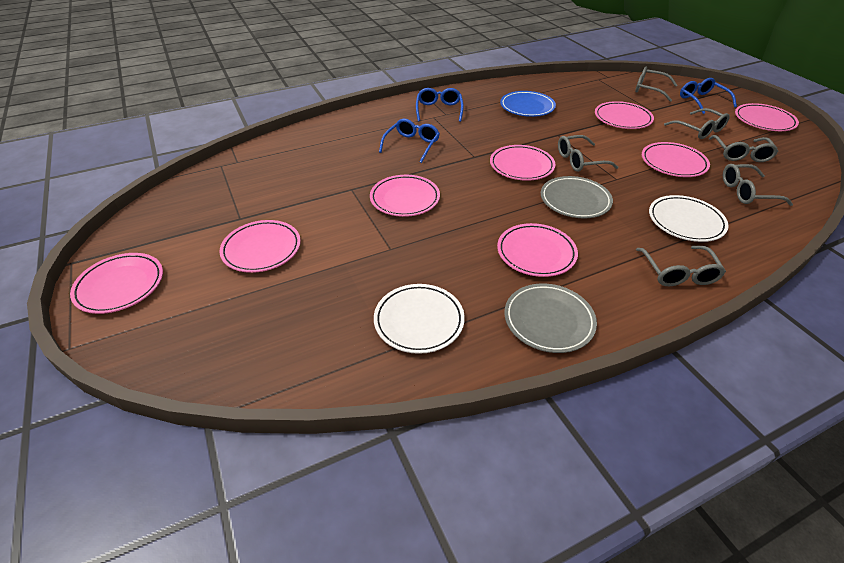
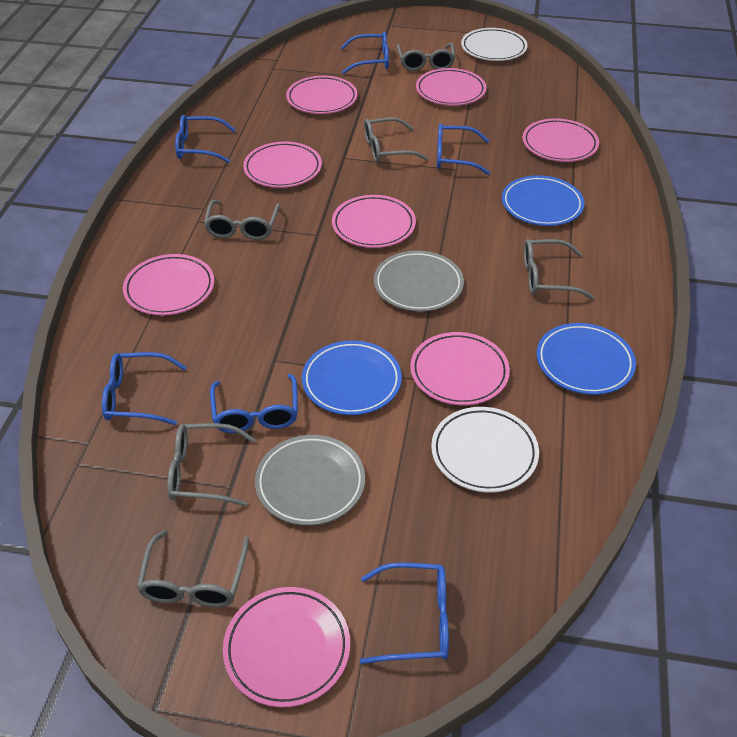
blue glasses: 3 -> 6
blue plate: 1 -> 3

